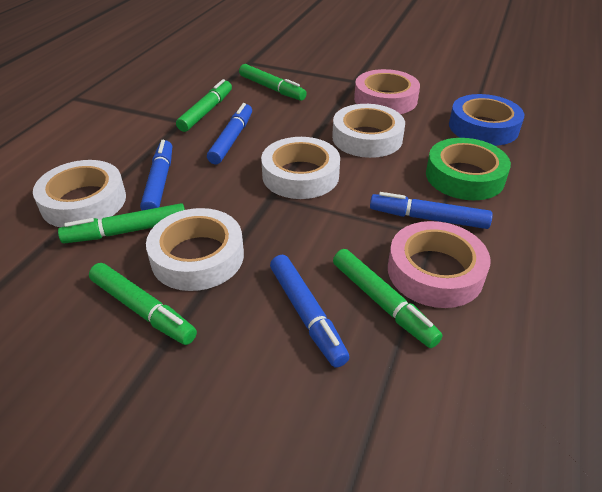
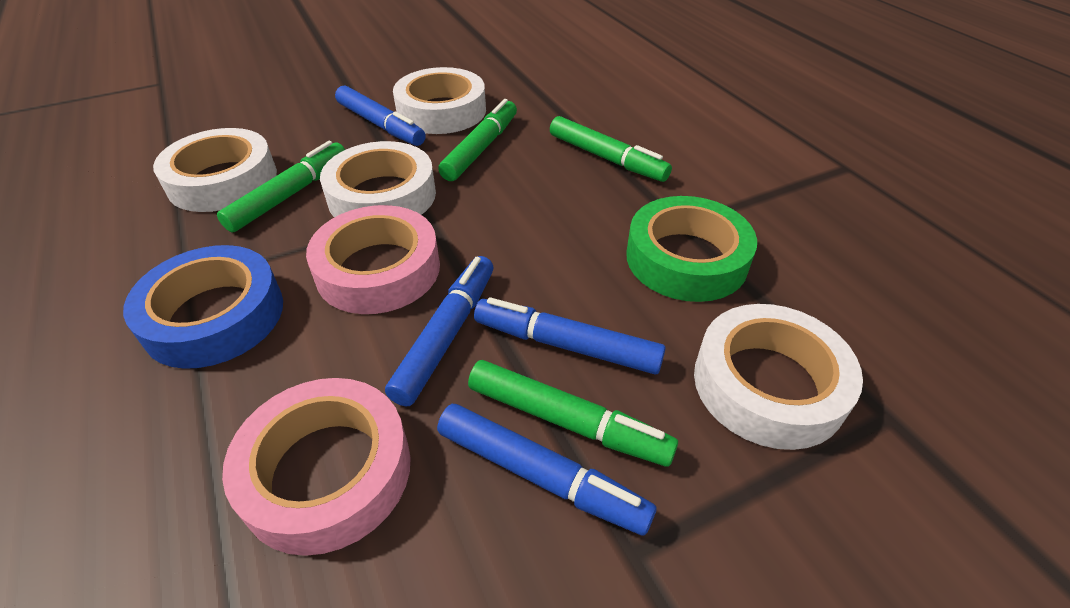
green marker: 5 -> 4

